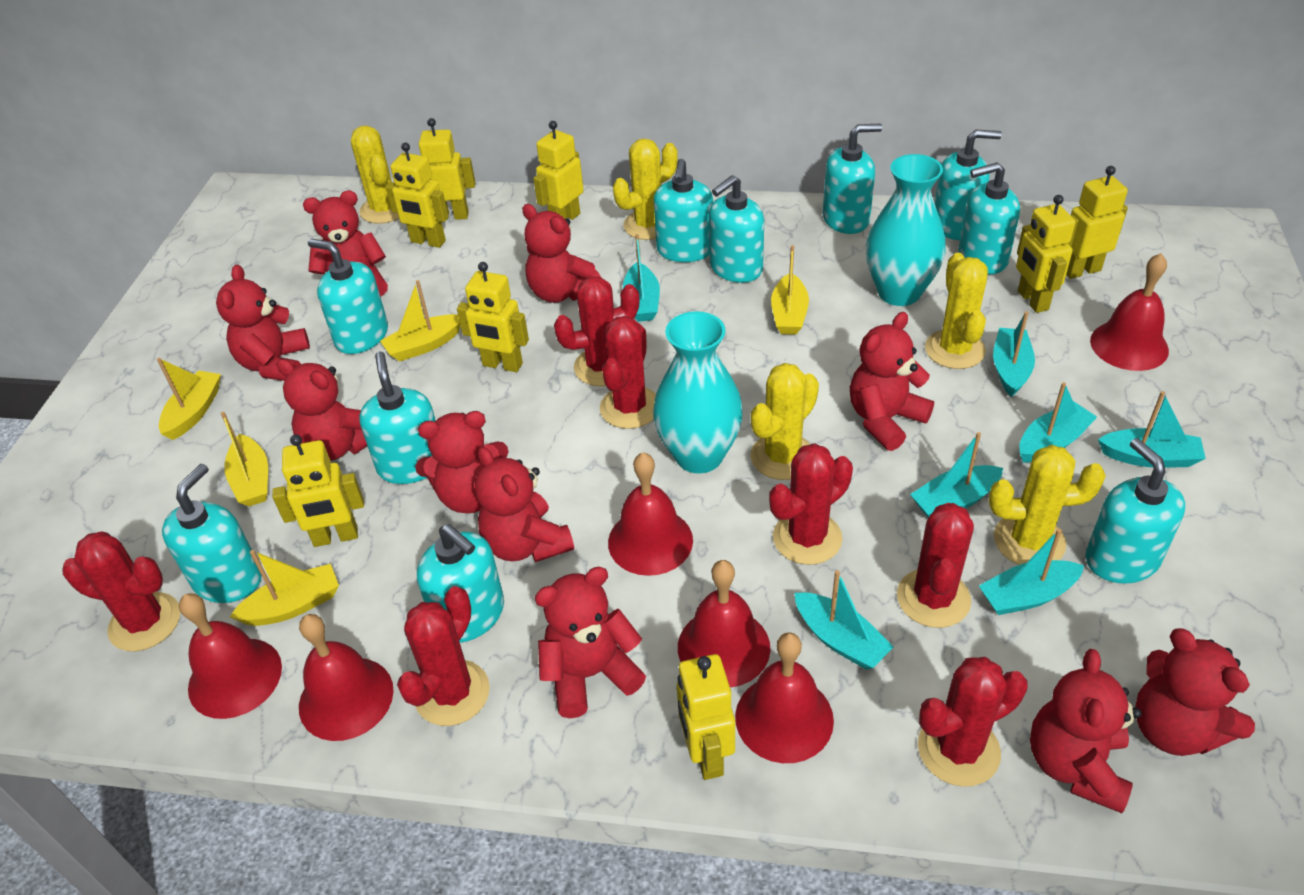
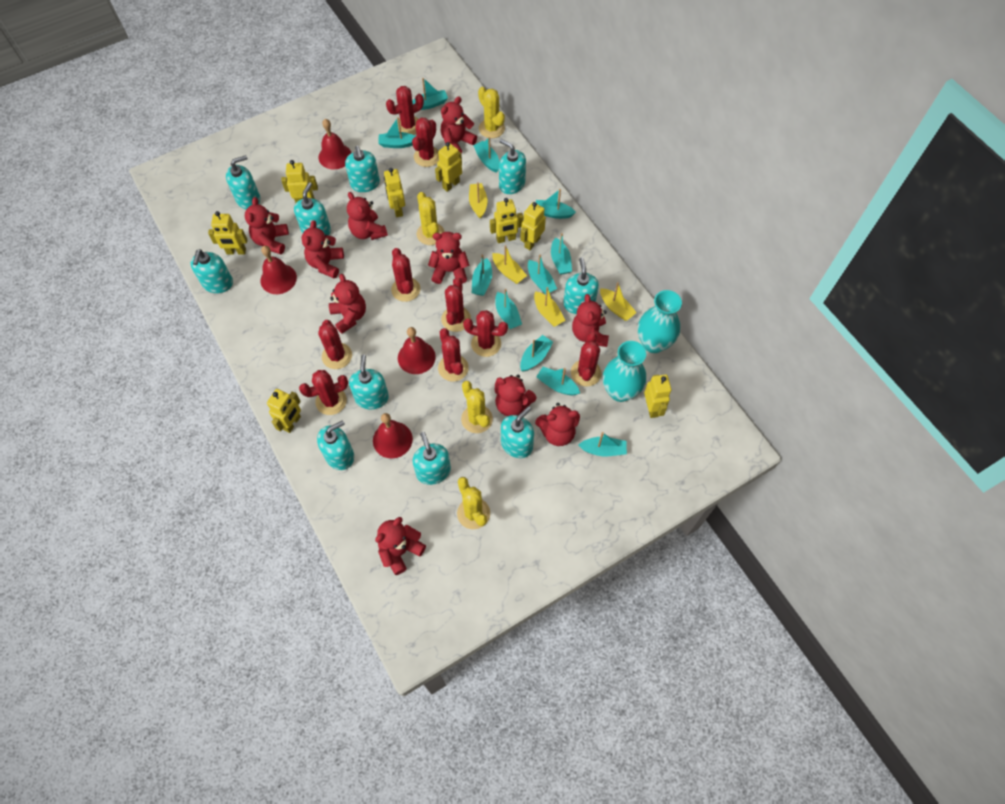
red bell: 6 -> 4
red cactus: 7 -> 9
turquoise boat: 7 -> 11
yellow boat: 5 -> 4
yellow cactus: 5 -> 4

